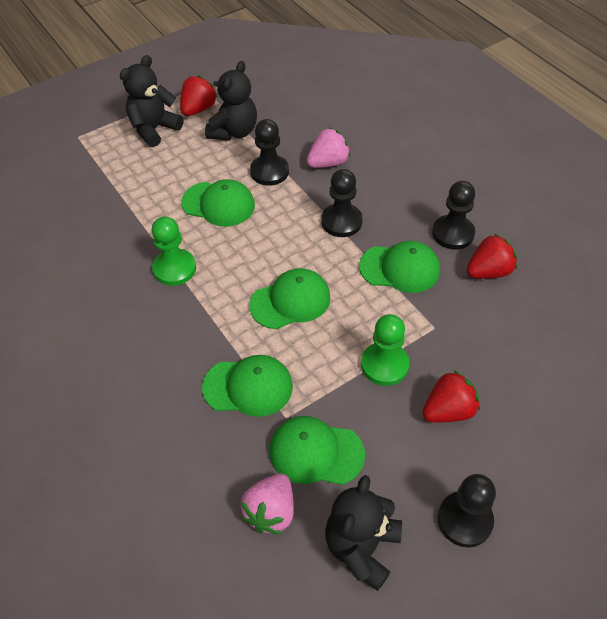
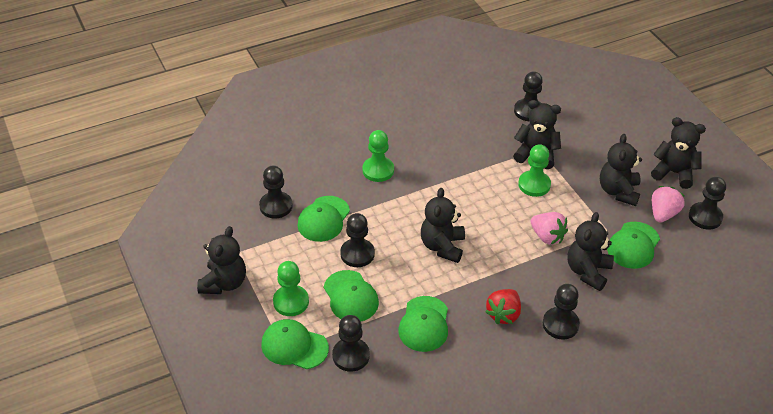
black pawn: 4 -> 6
black teddy bear: 3 -> 6
green pawn: 2 -> 3
red strawberry: 3 -> 1

